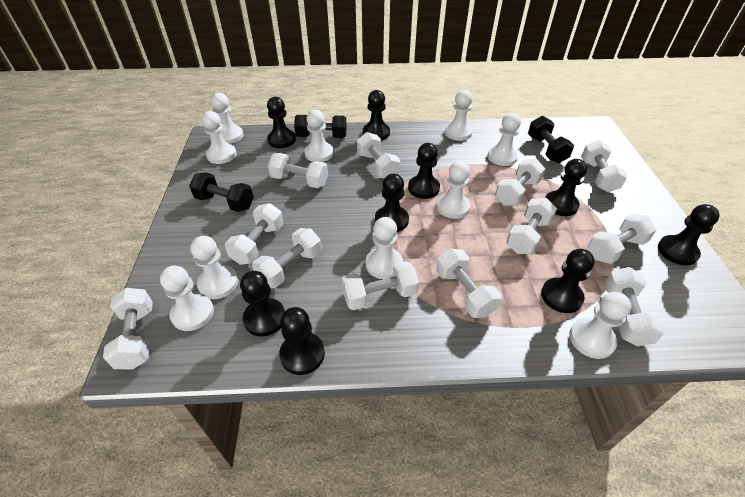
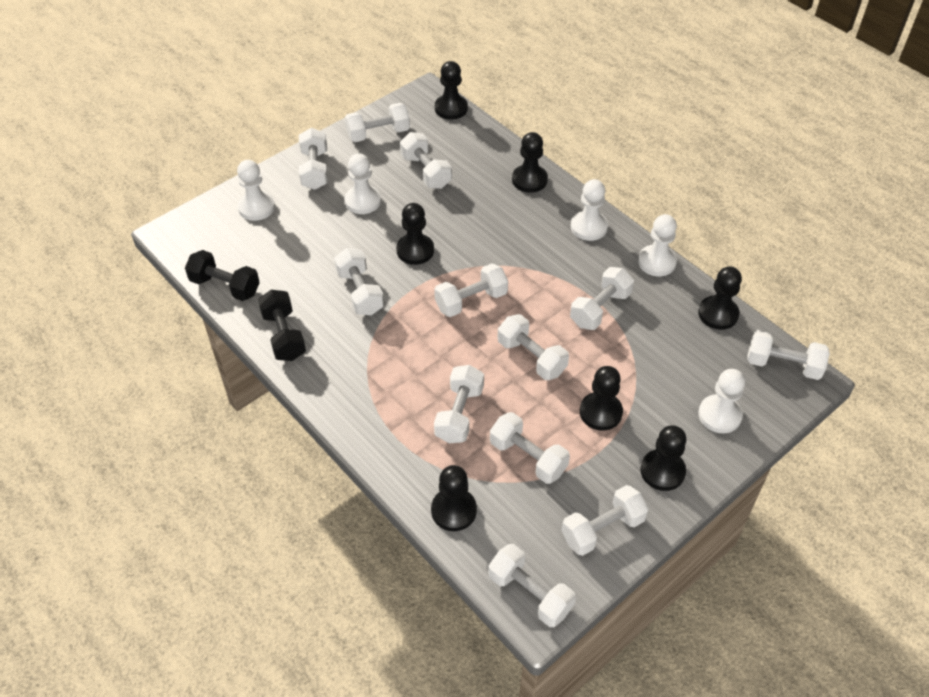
black dumbbell: 3 -> 2
black pawn: 9 -> 7
white pawn: 10 -> 5

